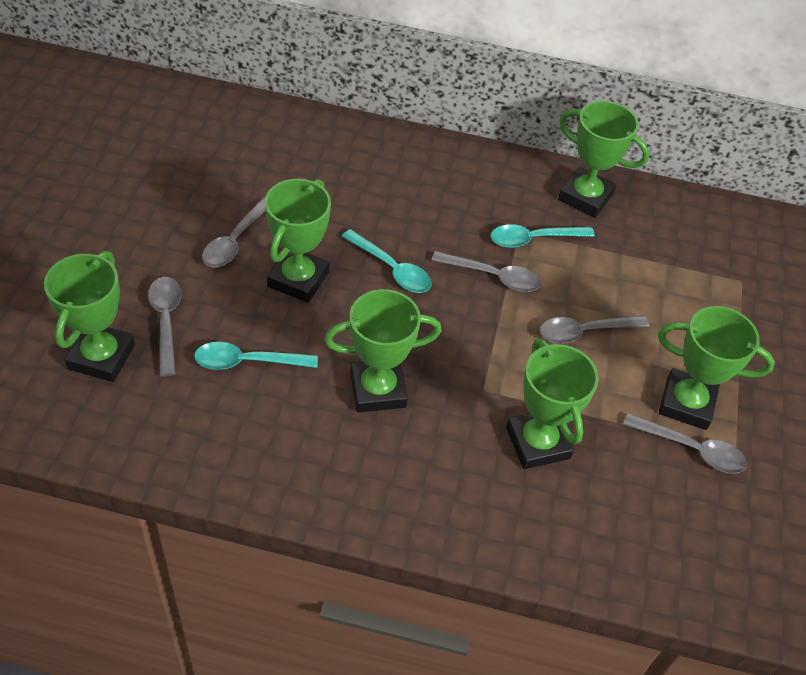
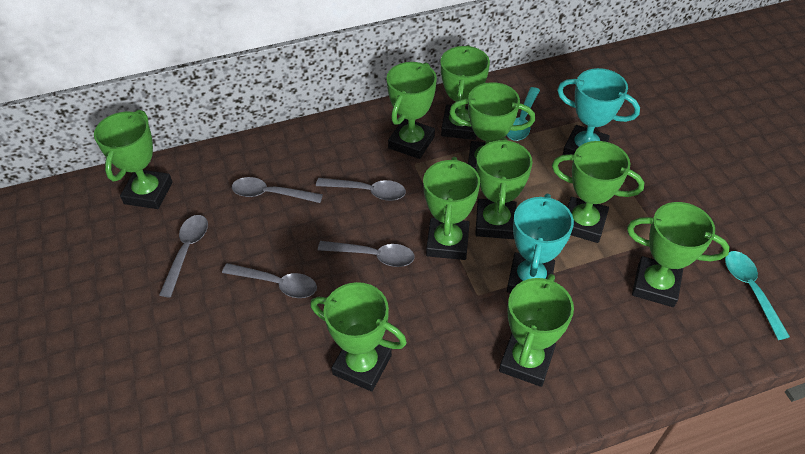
green trophy: 6 -> 10
turquoise spoon: 3 -> 2
turquoise trophy: 0 -> 2

